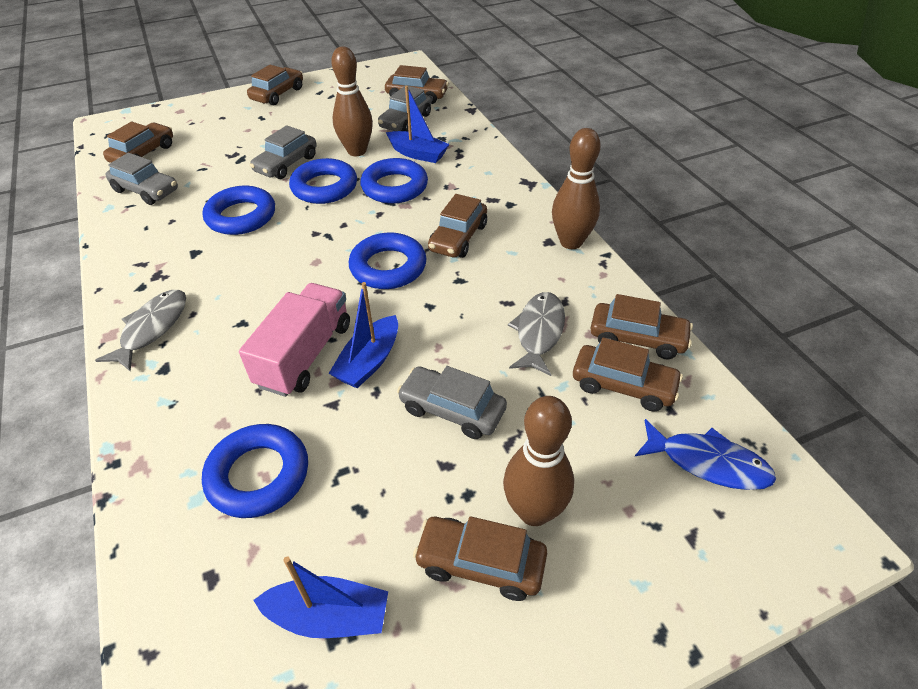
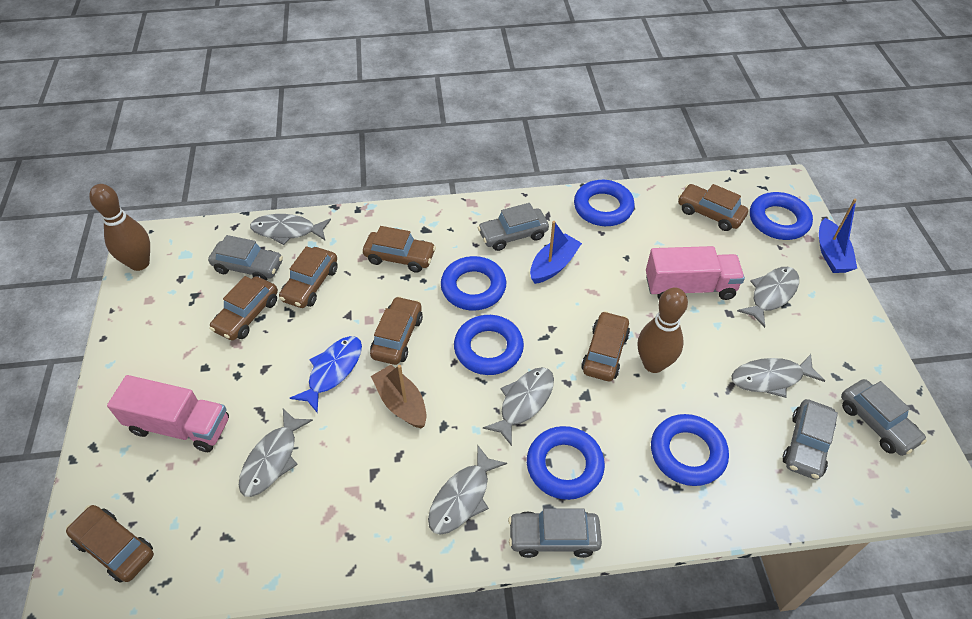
blue boat: 3 -> 2
blue ring: 5 -> 6
brown boat: 0 -> 1
brown bowling pin: 3 -> 2
grey car: 4 -> 5
grey fish: 2 -> 6
pink truck: 1 -> 2

